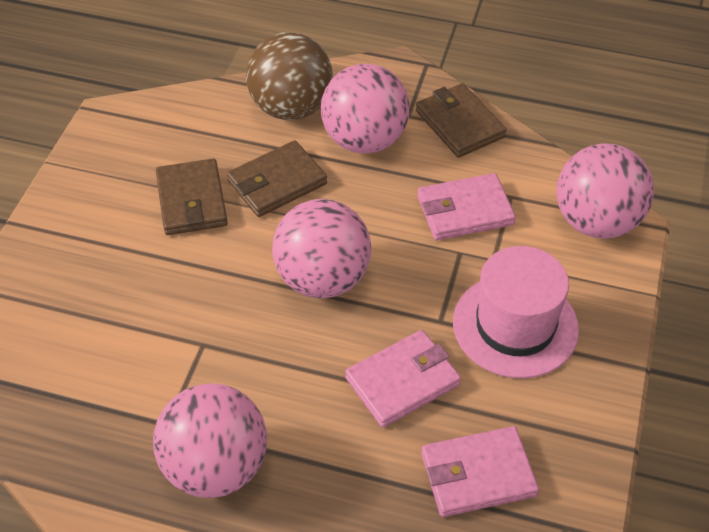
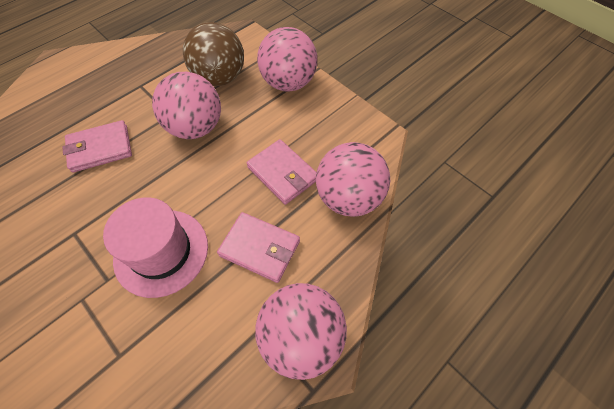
brown wallet: 3 -> 0

